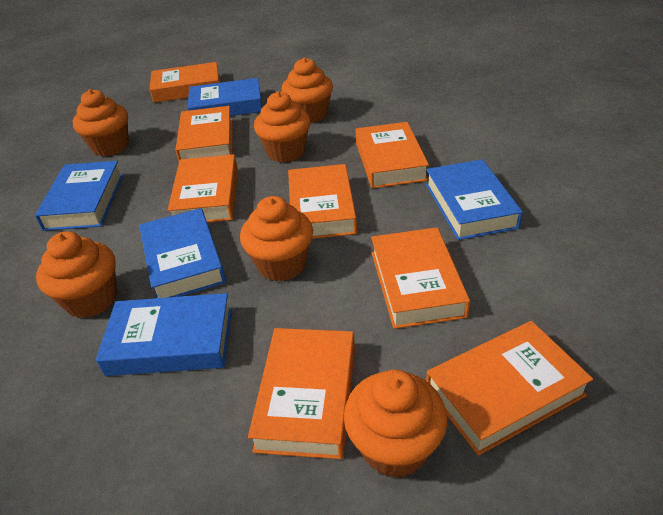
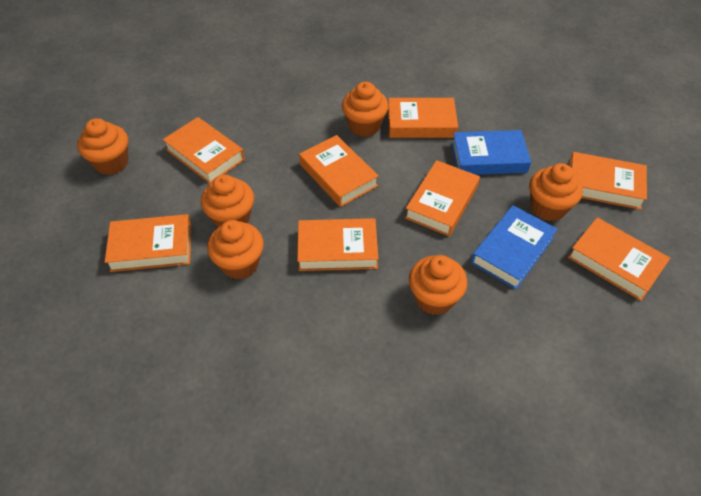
blue book: 5 -> 2

